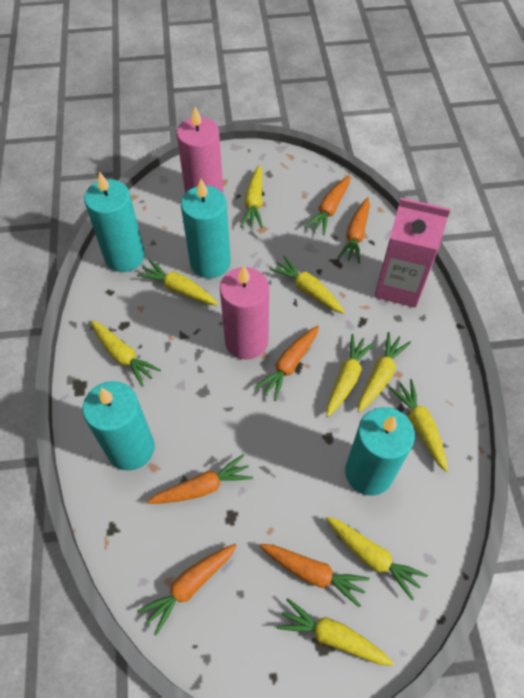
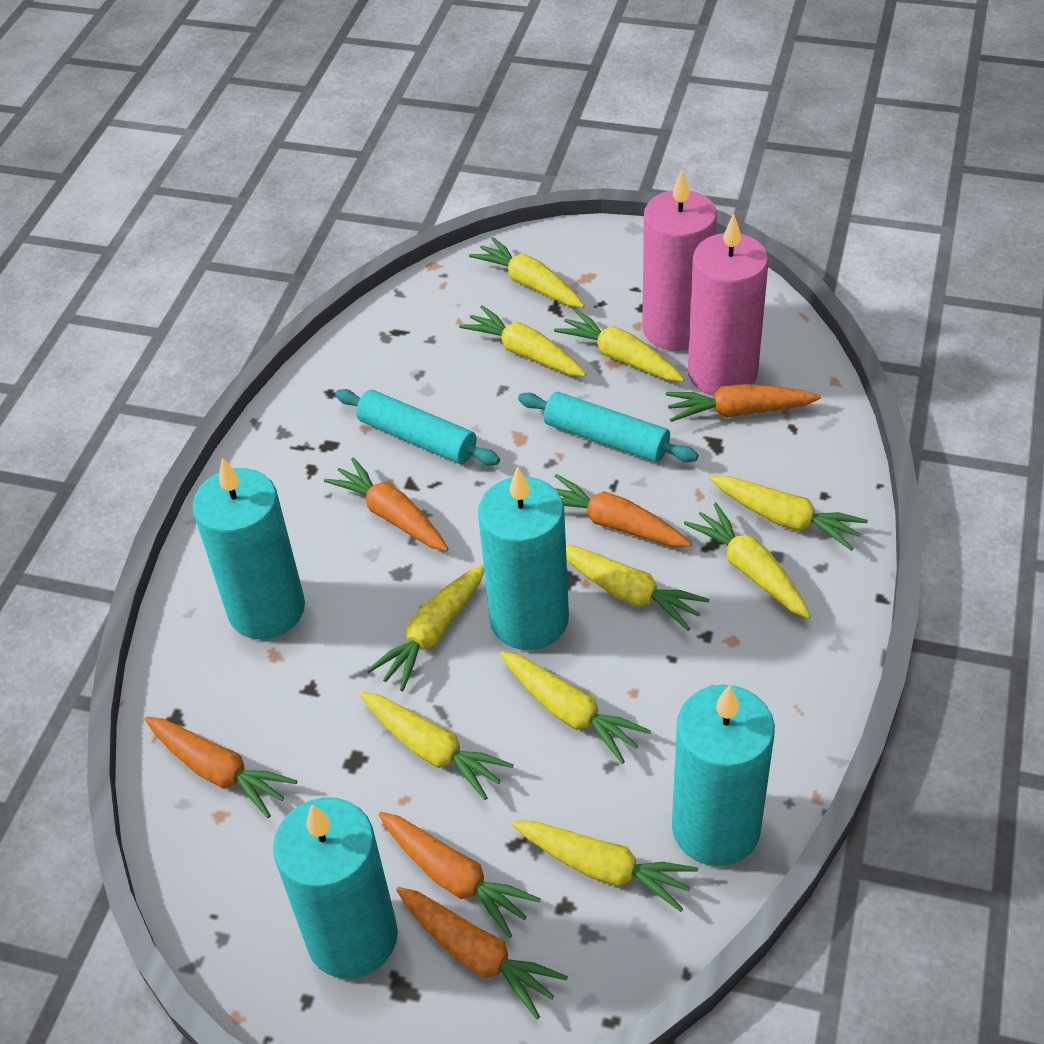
pink carton: 1 -> 0
turquoise rolling pin: 0 -> 2
yellow carrot: 9 -> 10

